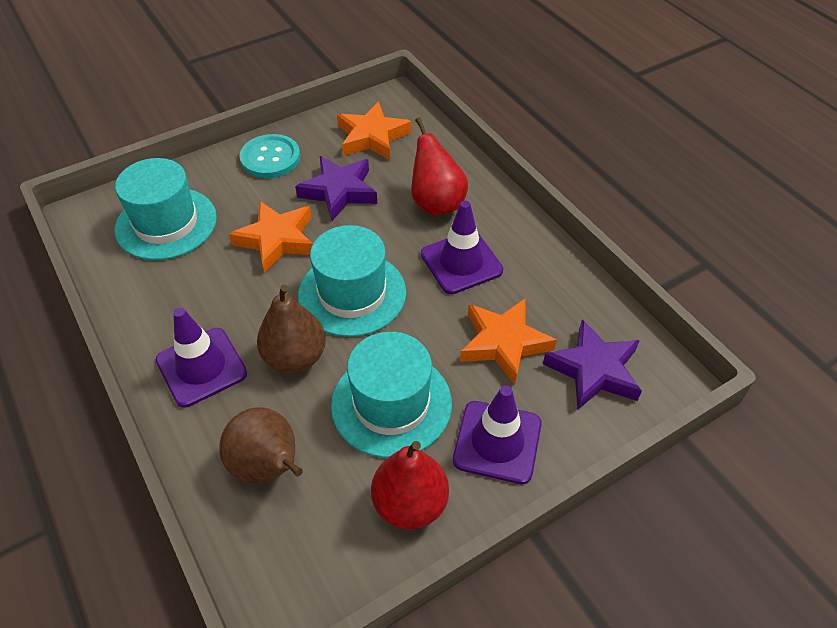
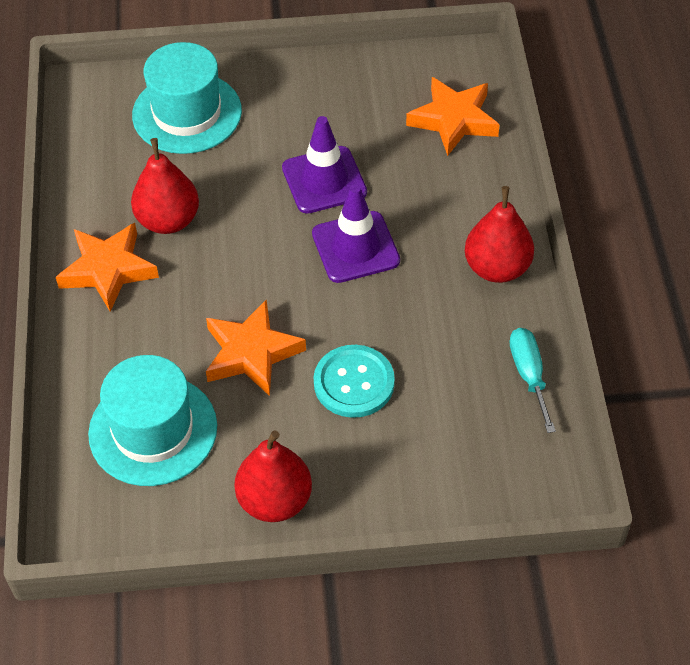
brown pear: 2 -> 0
purple star: 2 -> 0
purple traffic cone: 3 -> 2
red pear: 2 -> 3
turquoise hat: 3 -> 2
turquoise screwdriver: 0 -> 1

